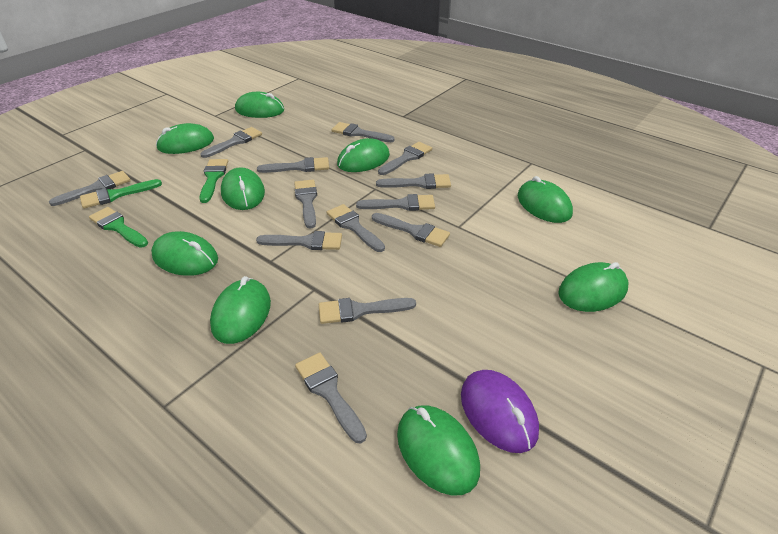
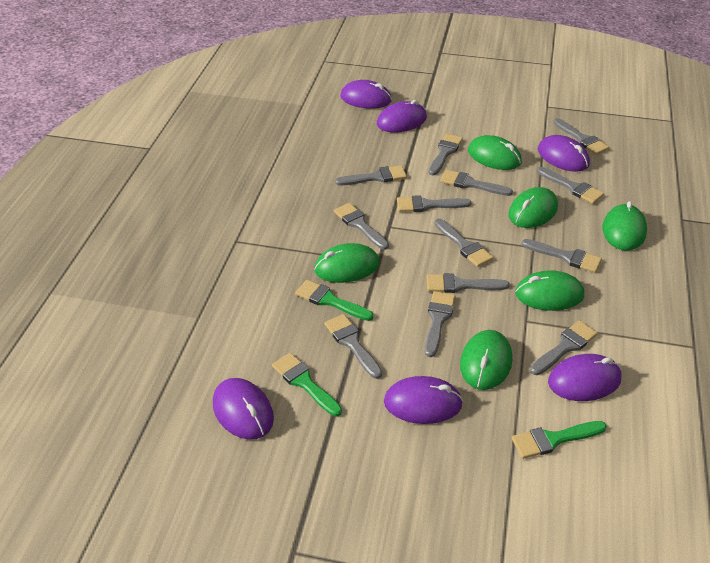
green mouse: 9 -> 6
purple mouse: 1 -> 6

